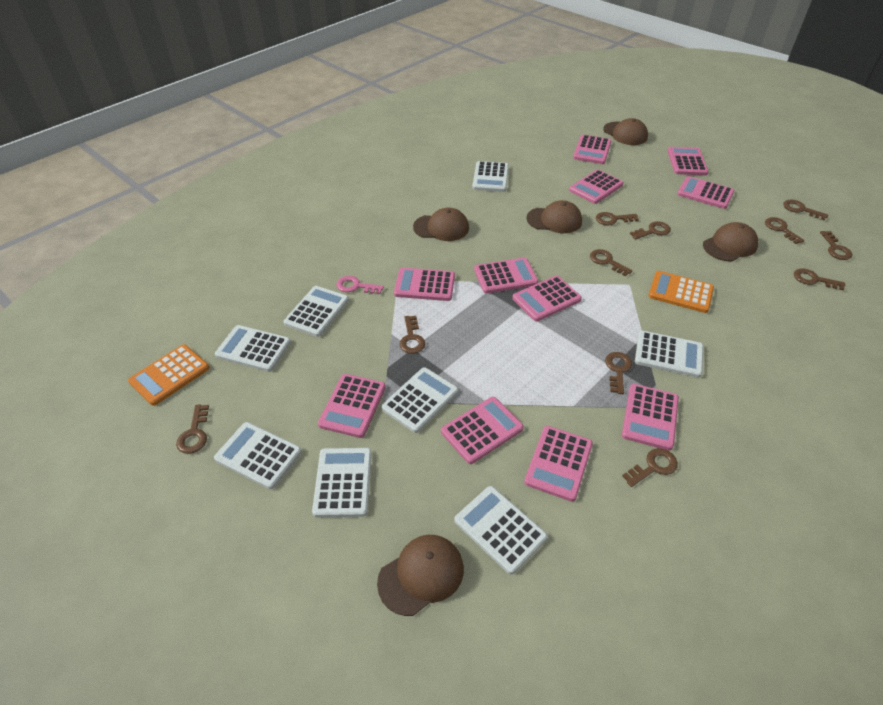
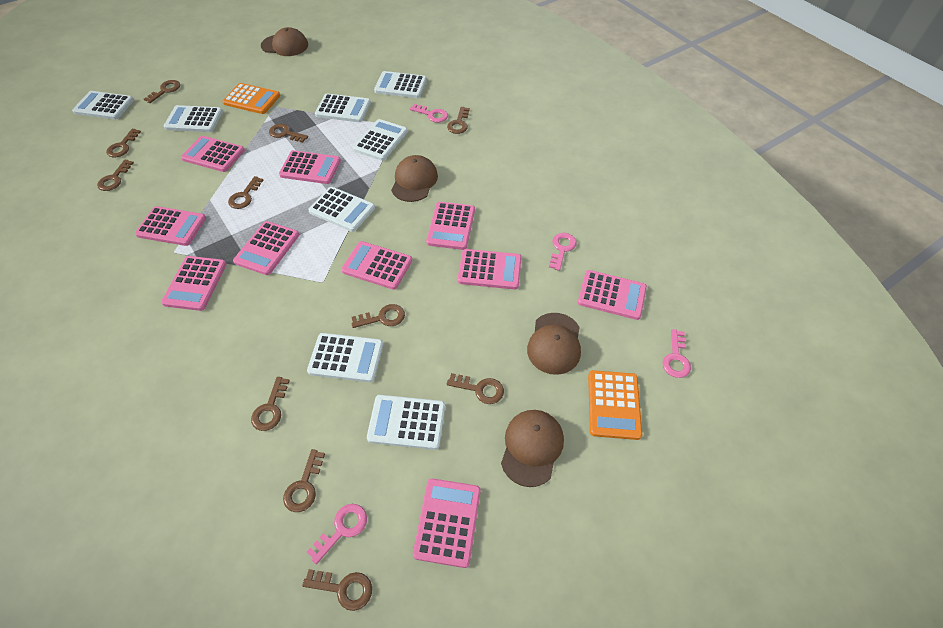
brown cap: 5 -> 4
pink calculator: 11 -> 10
pink key: 1 -> 4

